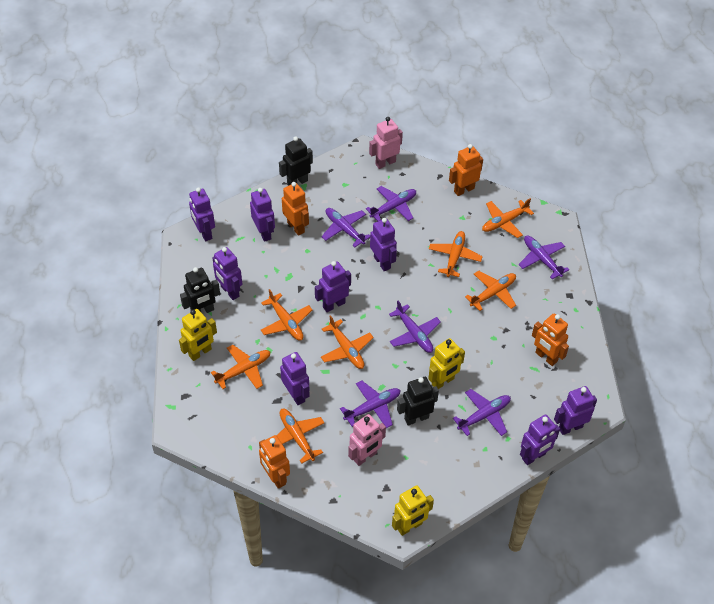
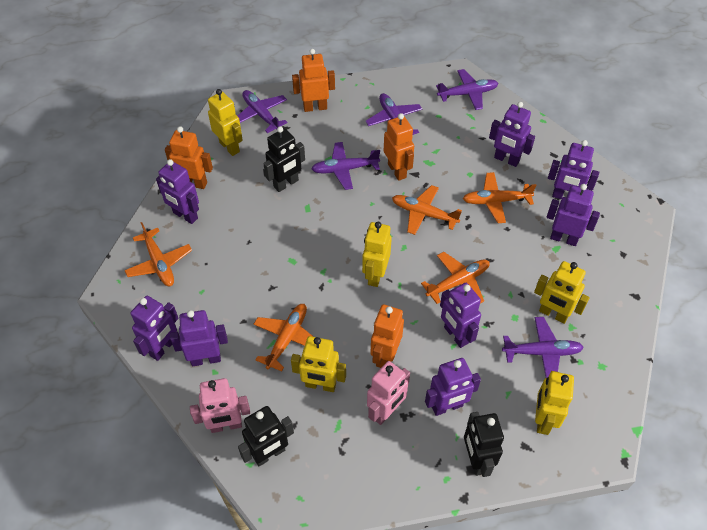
orange plane: 7 -> 5
purple plane: 6 -> 5
yellow robot: 3 -> 5

